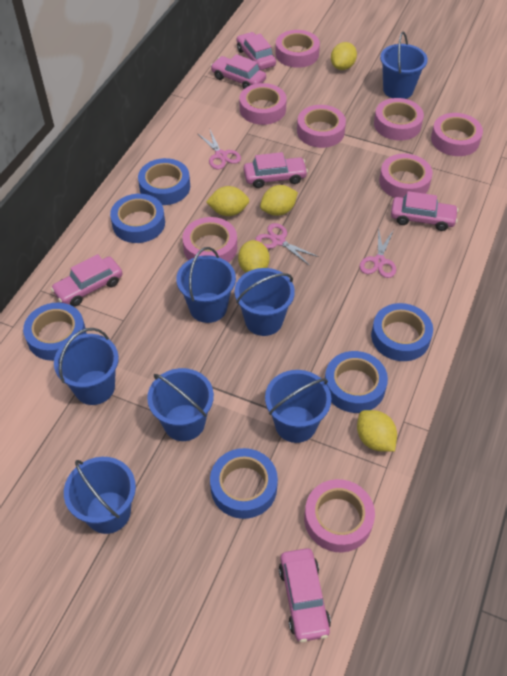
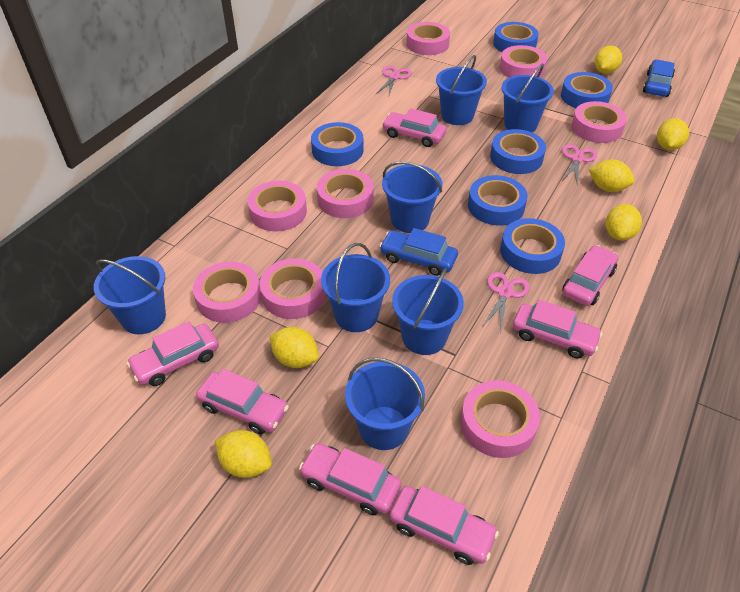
blue car: 0 -> 2
pink car: 6 -> 7
yellow lemon: 5 -> 6

